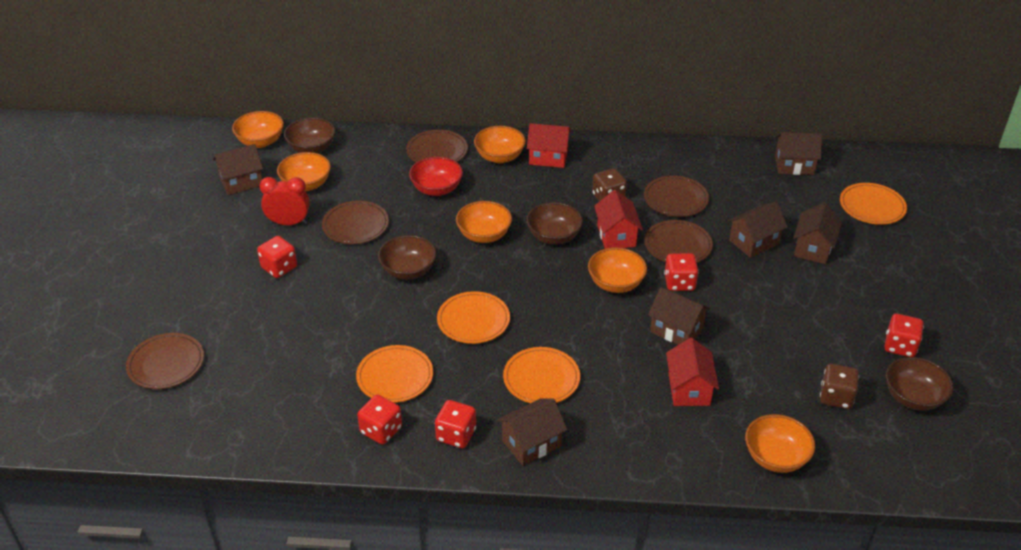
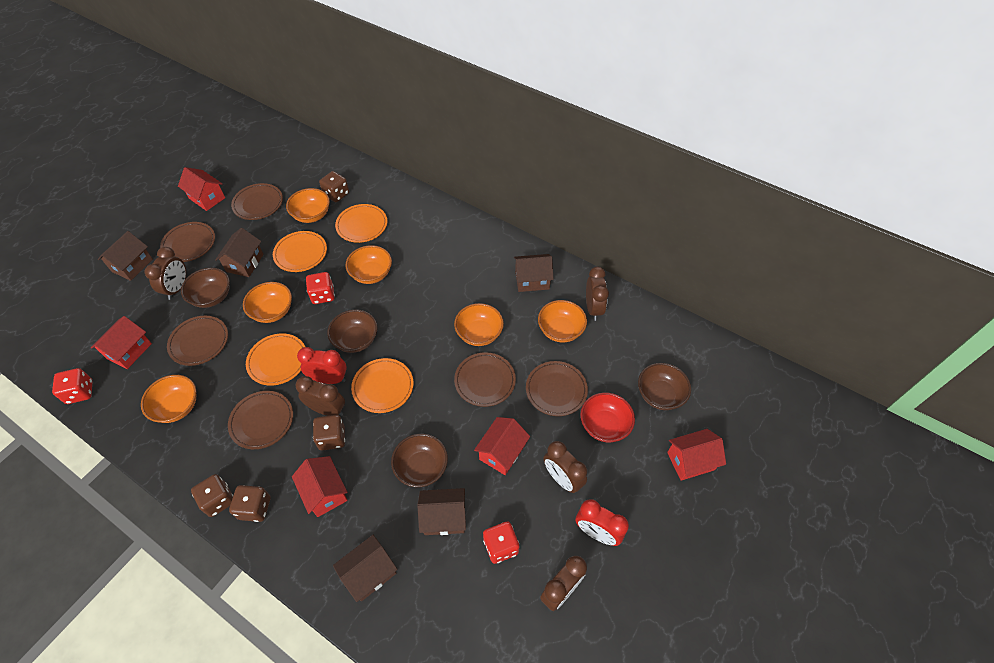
brown clock: 0 -> 5
brown dice: 2 -> 4
brown house: 6 -> 5
brown plate: 5 -> 6
red clock: 1 -> 2
red dice: 5 -> 3
red house: 3 -> 5

